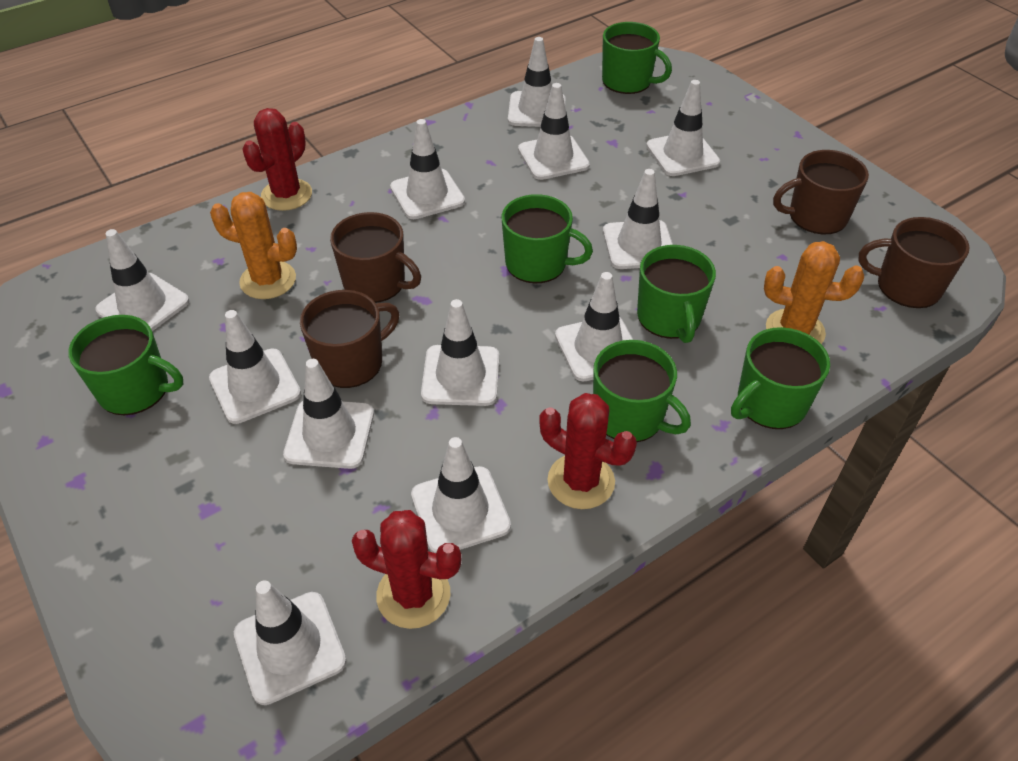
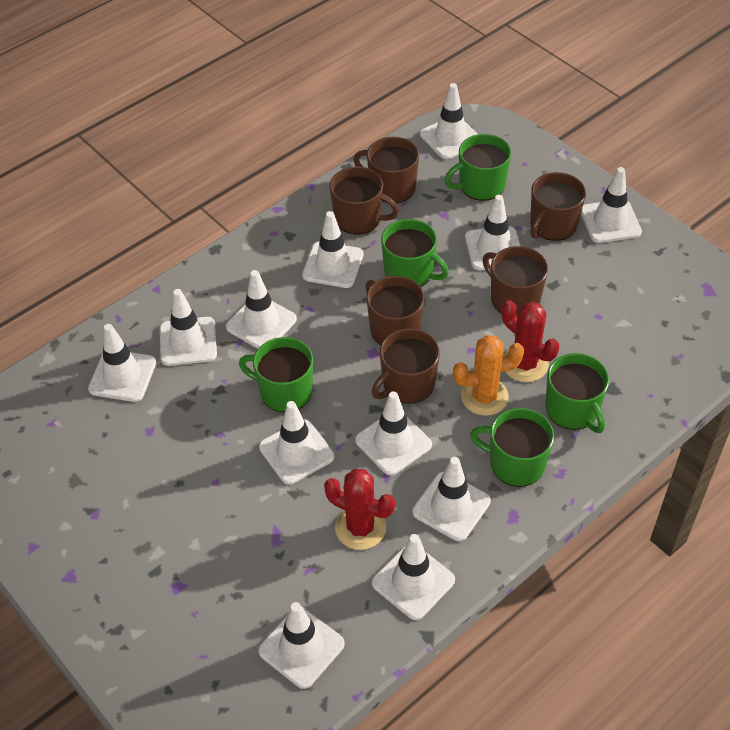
brown mug: 4 -> 6
green mug: 6 -> 5
orange cactus: 2 -> 1
red cactus: 3 -> 2

